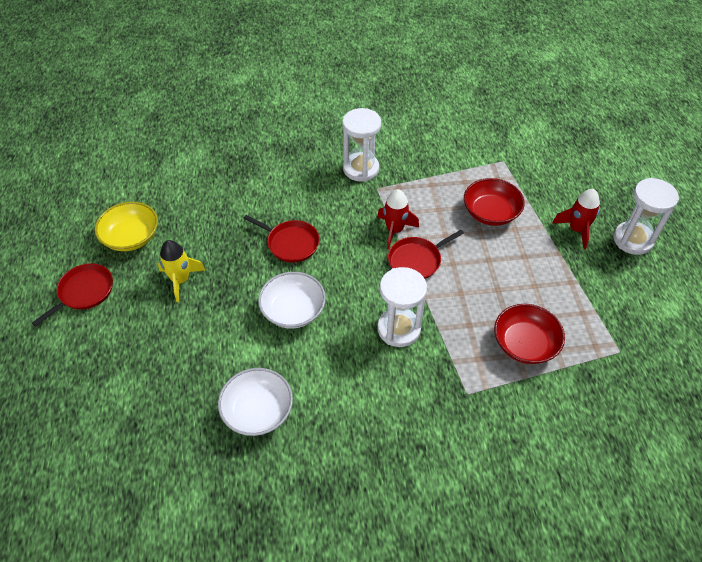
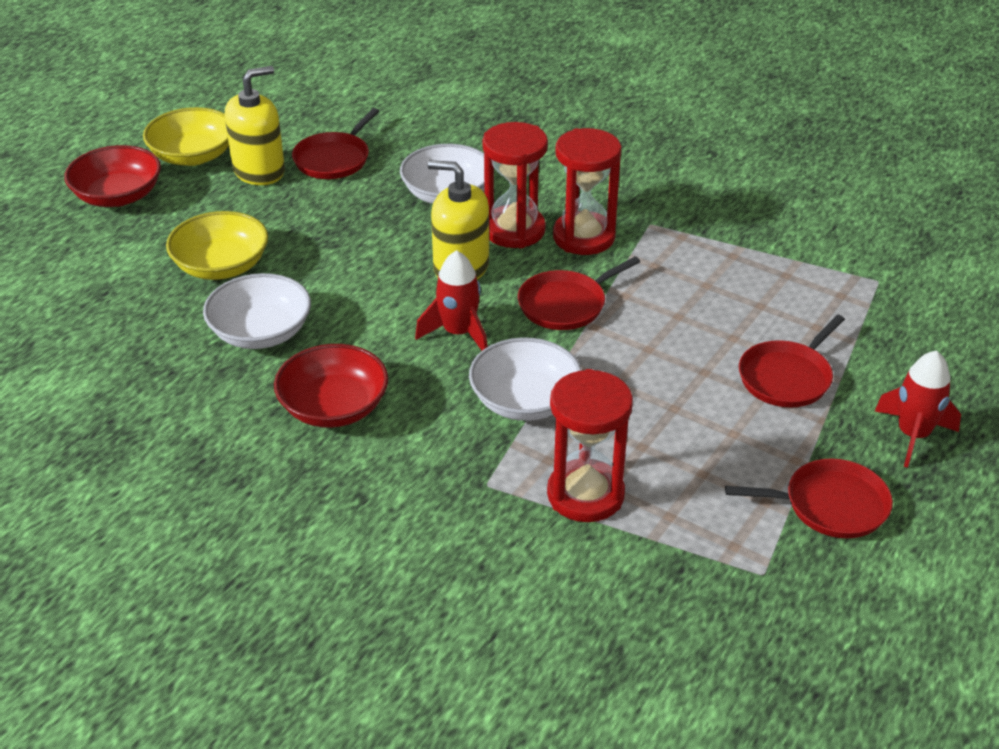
red hourglass: 0 -> 3
red pan: 3 -> 4
white bowl: 2 -> 3
white hourglass: 3 -> 0
yellow bowl: 1 -> 2
yellow rocket: 1 -> 0
yellow soap dispenser: 0 -> 2

